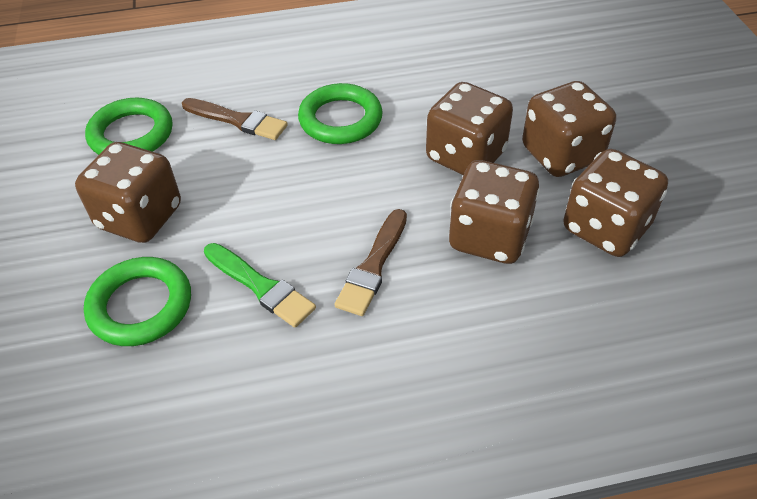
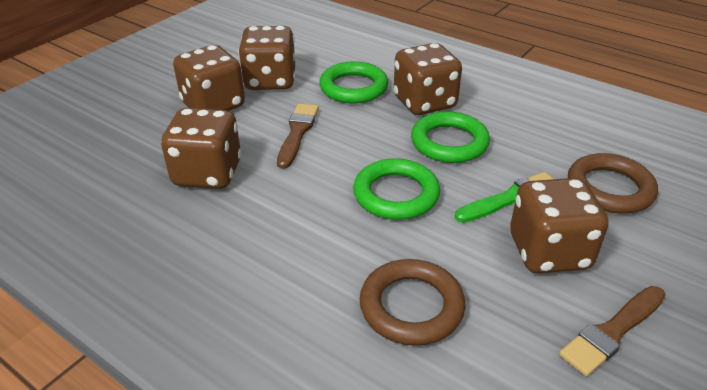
brown ring: 0 -> 2

